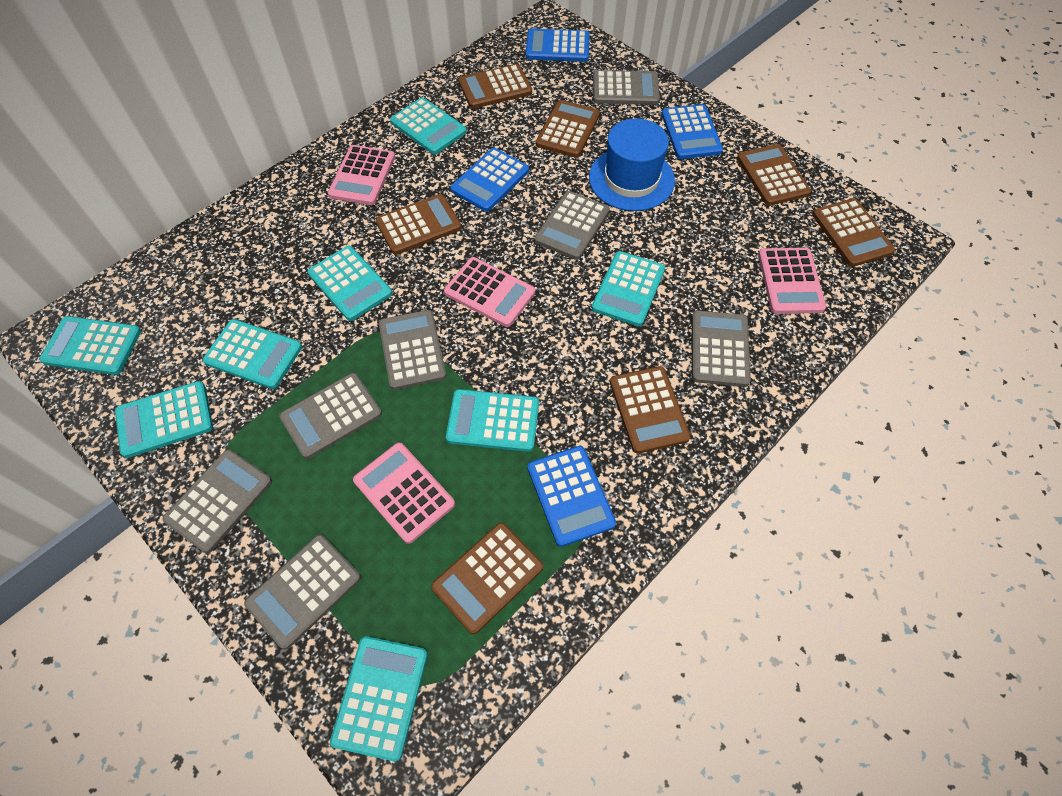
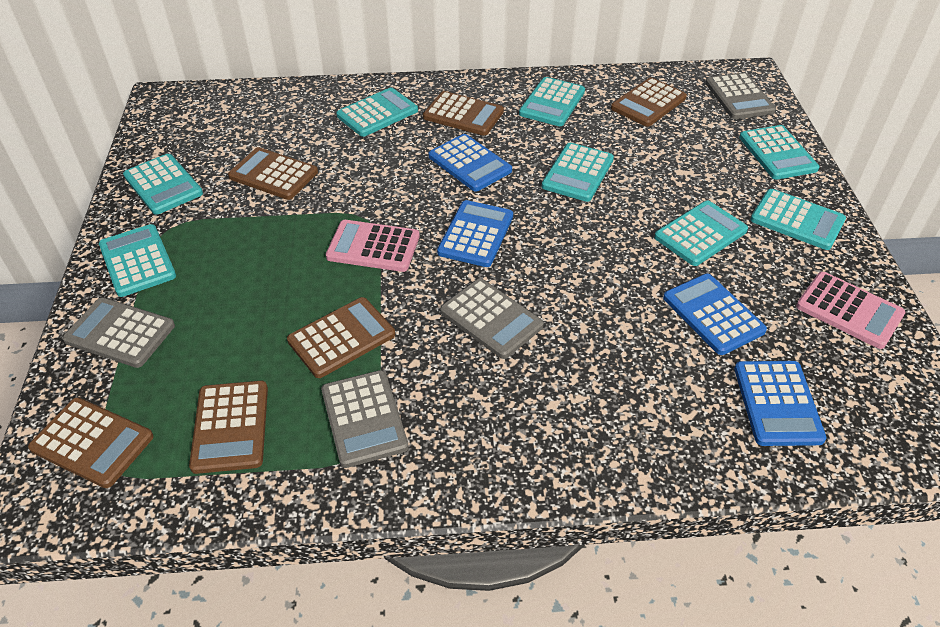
blue hat: 1 -> 0
brown calculator: 7 -> 6
grey calculator: 7 -> 4
pink calculator: 4 -> 2

